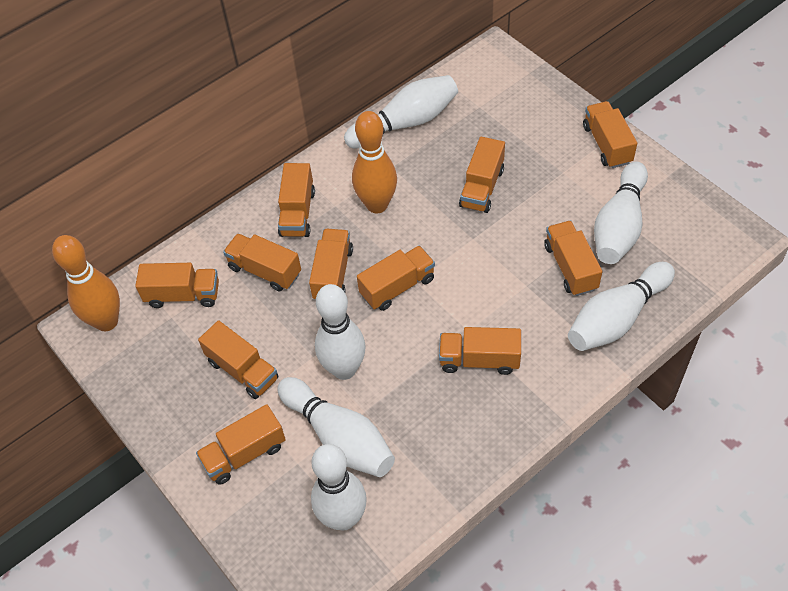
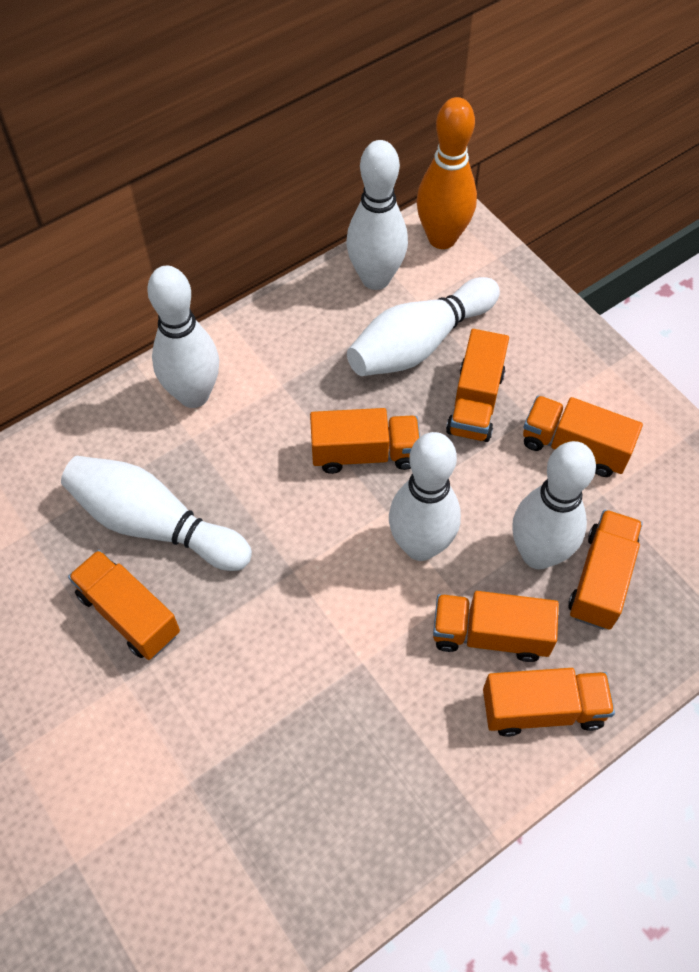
orange bowling pin: 2 -> 1
orange truck: 11 -> 7

